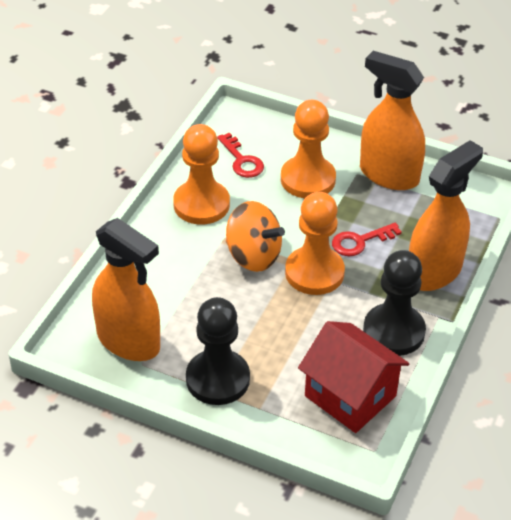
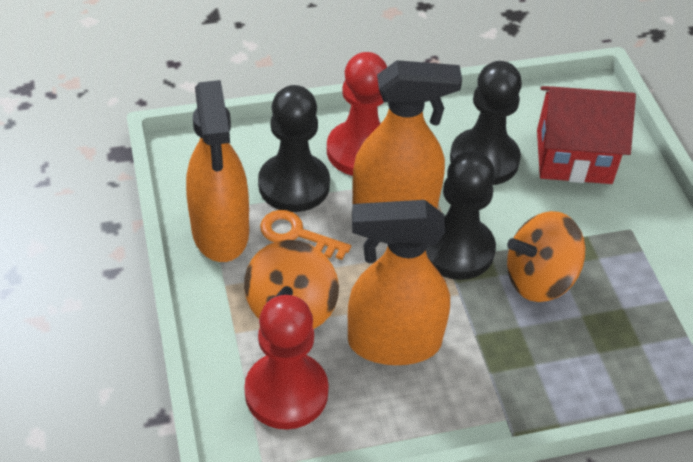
black pawn: 2 -> 3
orange key: 0 -> 1
orange pawn: 3 -> 0
orange spinning top: 1 -> 2
red key: 2 -> 0
red pawn: 0 -> 2

